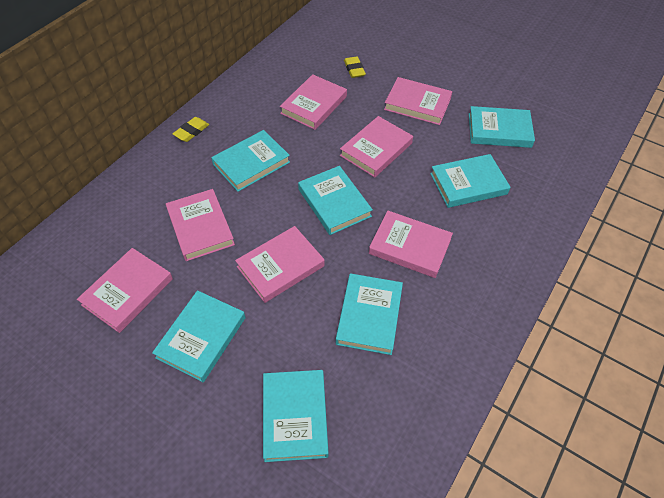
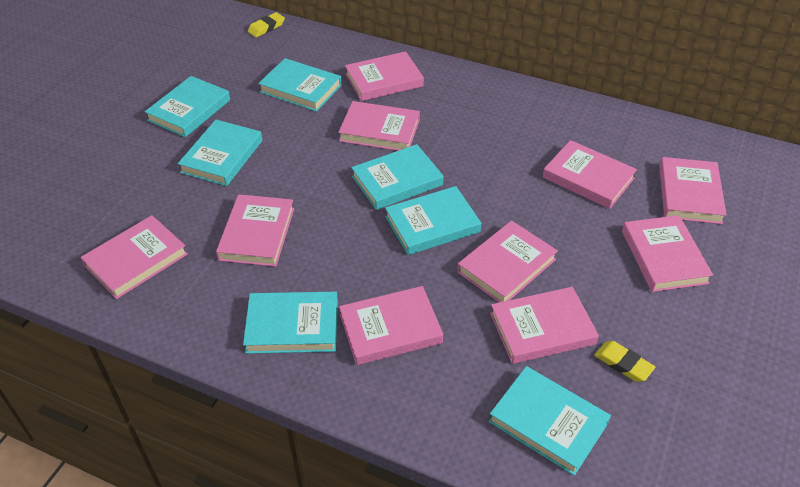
pink book: 7 -> 10

